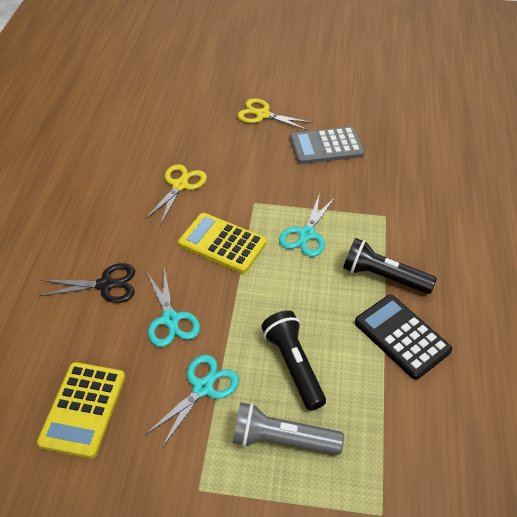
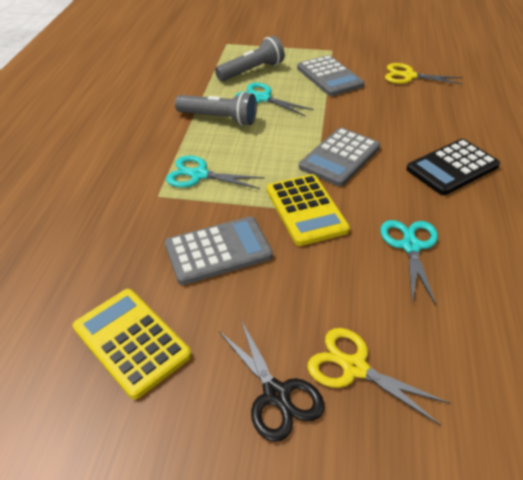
black flashlight: 2 -> 0
grey calculator: 1 -> 3
grey flashlight: 1 -> 2

